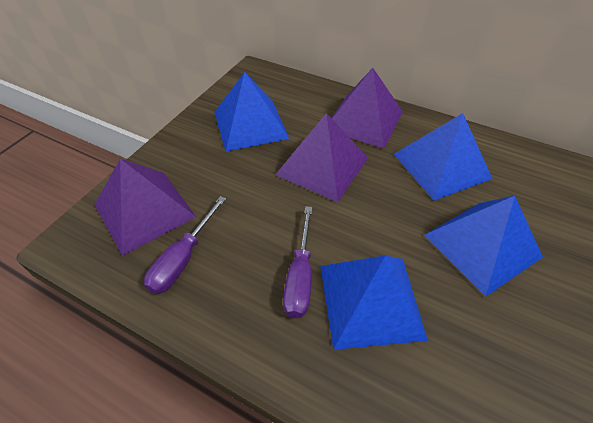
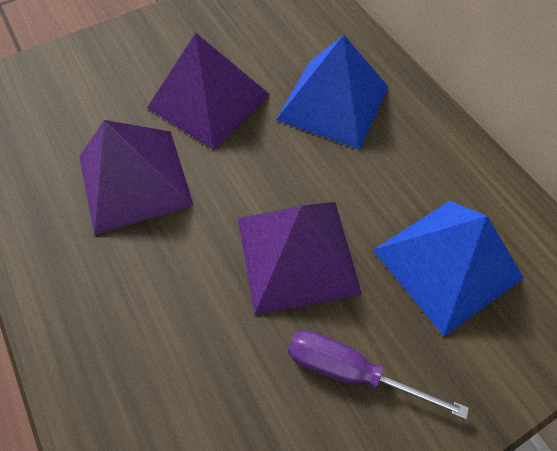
blue pyramid: 4 -> 2
purple screwdriver: 2 -> 1

